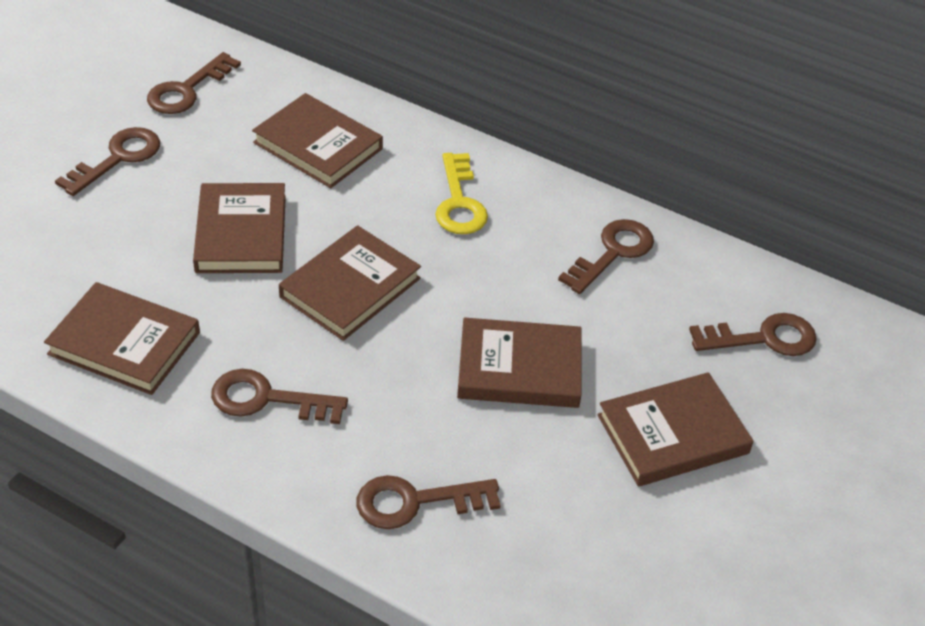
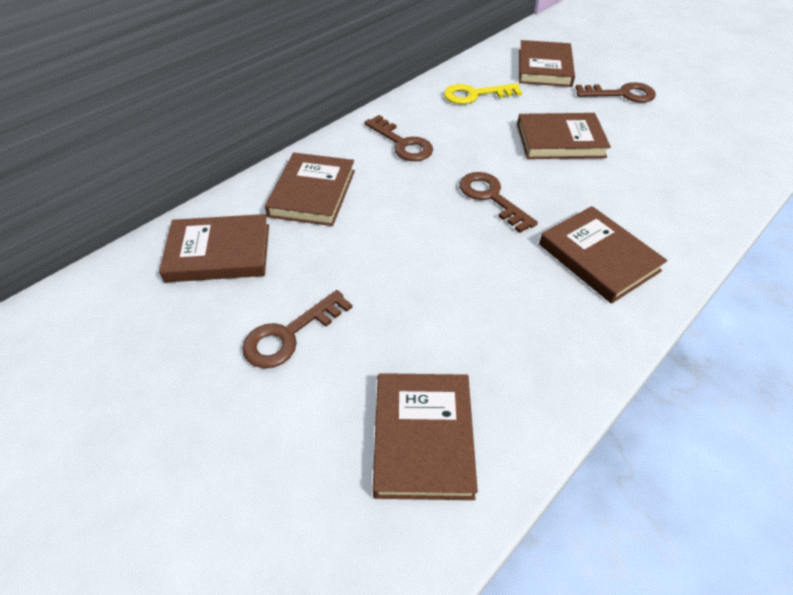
brown key: 6 -> 4

